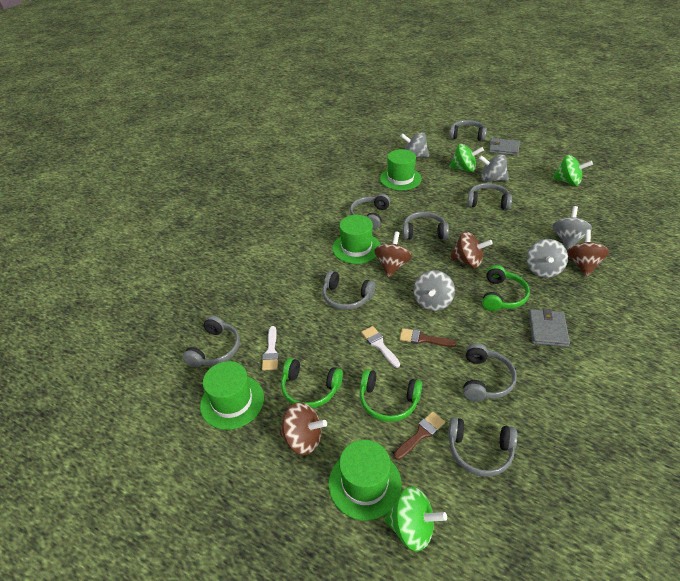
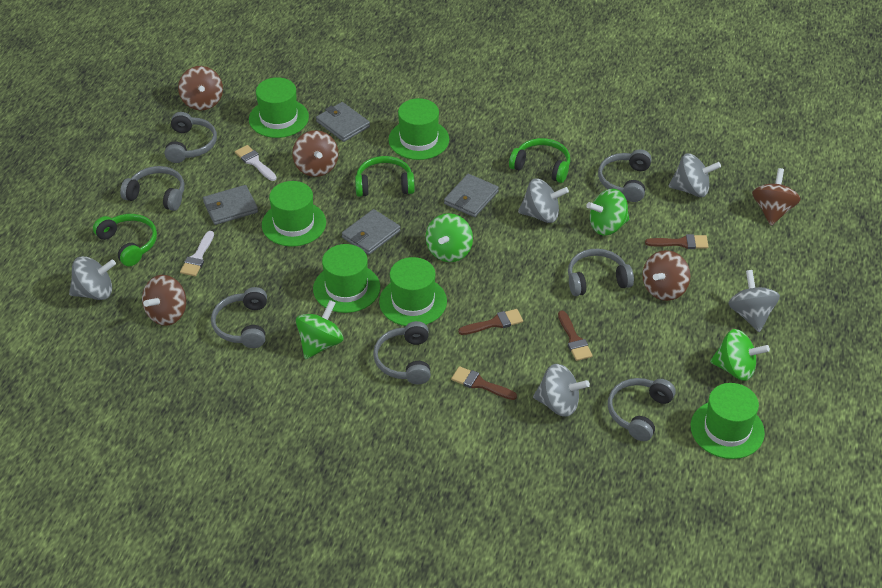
brown brush: 2 -> 4
brown spinning top: 4 -> 5
green hat: 4 -> 6
green spinning top: 3 -> 4
grey headphones: 8 -> 7
grey wallet: 2 -> 4

